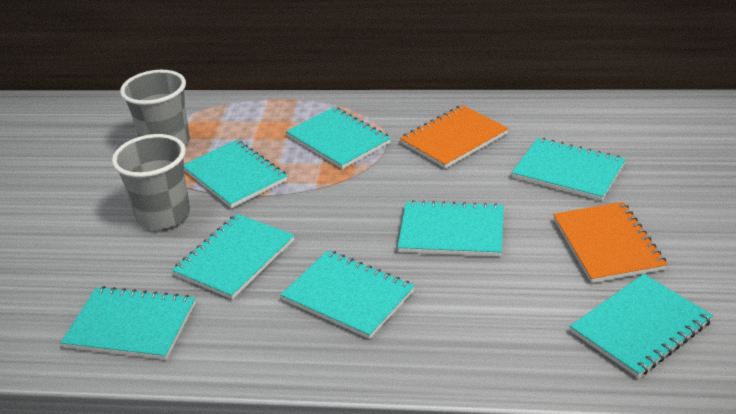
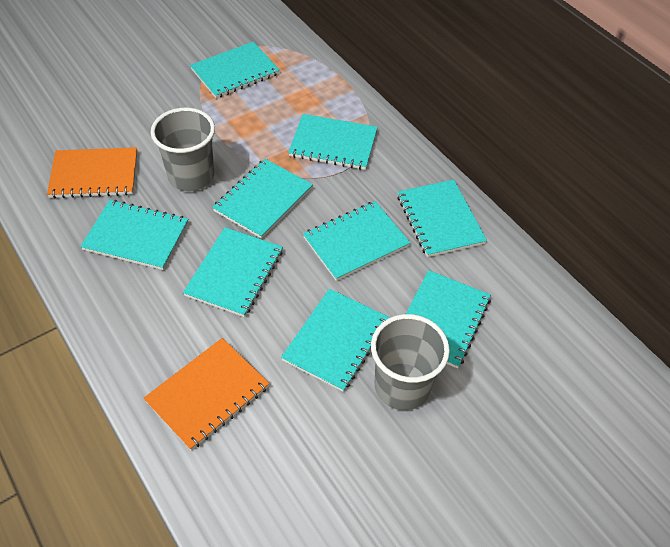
turquoise notebook: 8 -> 9

